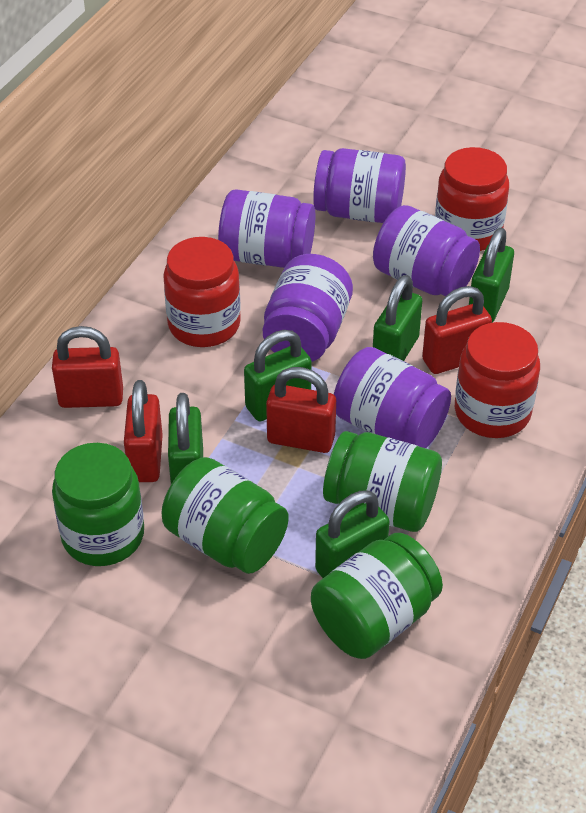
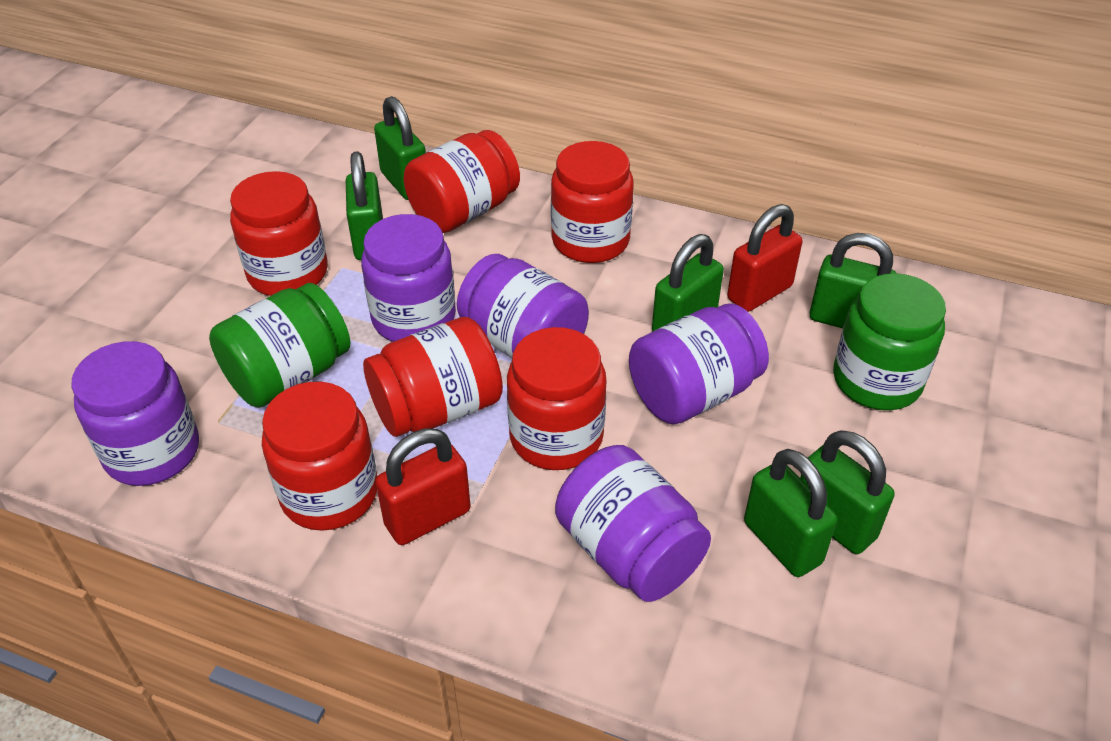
green jar: 4 -> 2
green padlock: 5 -> 6
red jar: 3 -> 6
red padlock: 4 -> 2

